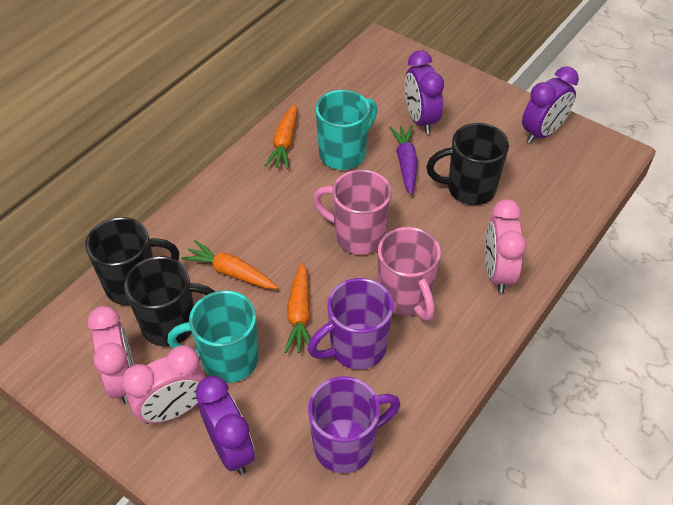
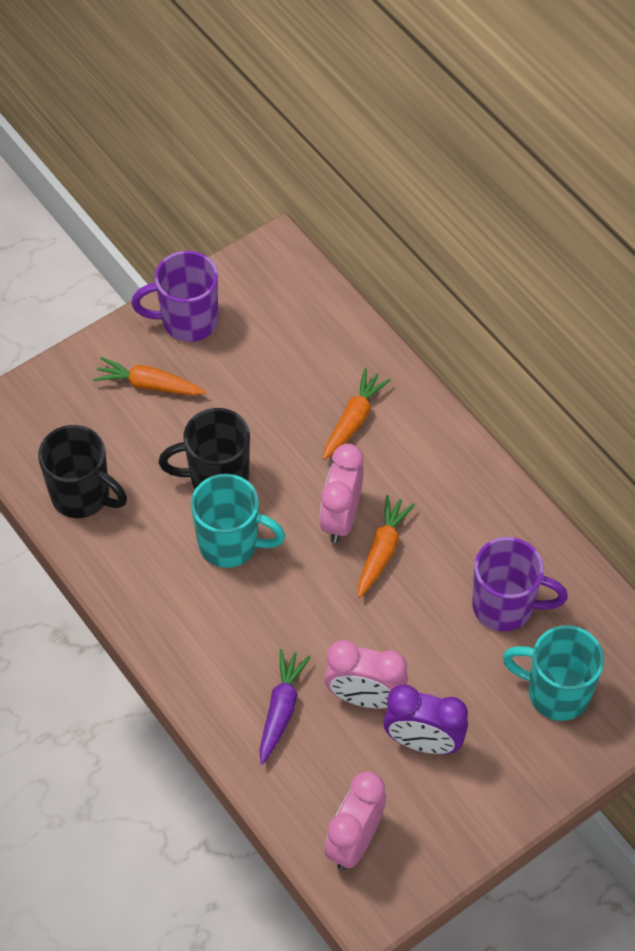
black mug: 3 -> 2
pink mug: 2 -> 0
purple clock: 3 -> 1

